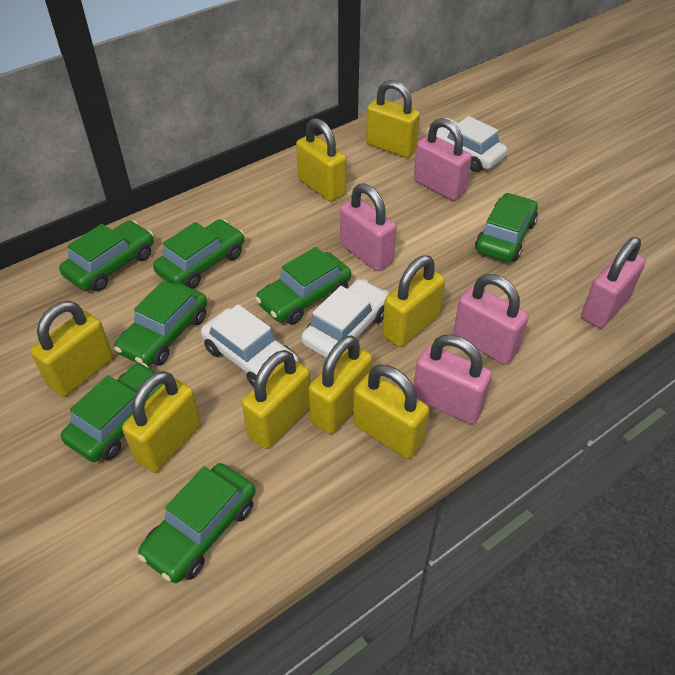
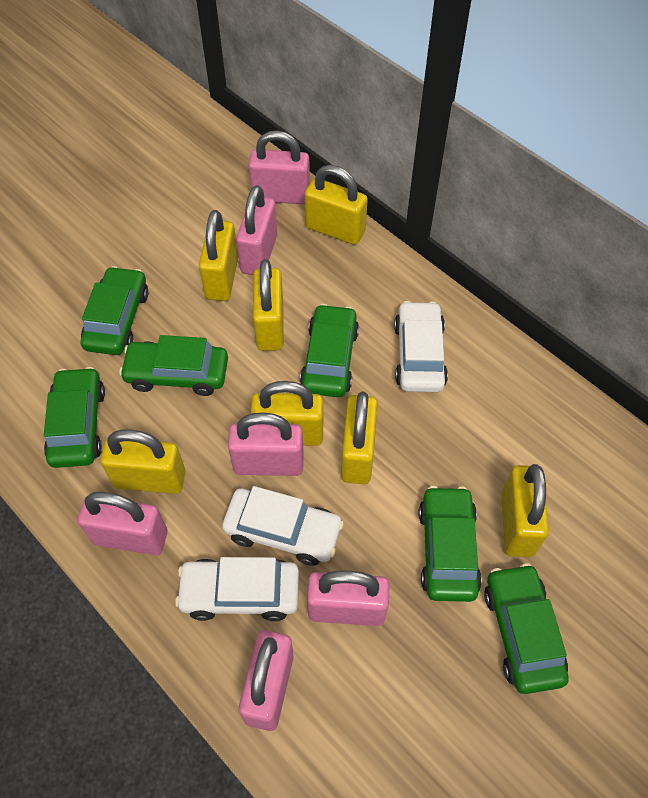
green car: 7 -> 6
pink padlock: 5 -> 6
yellow padlock: 8 -> 7

